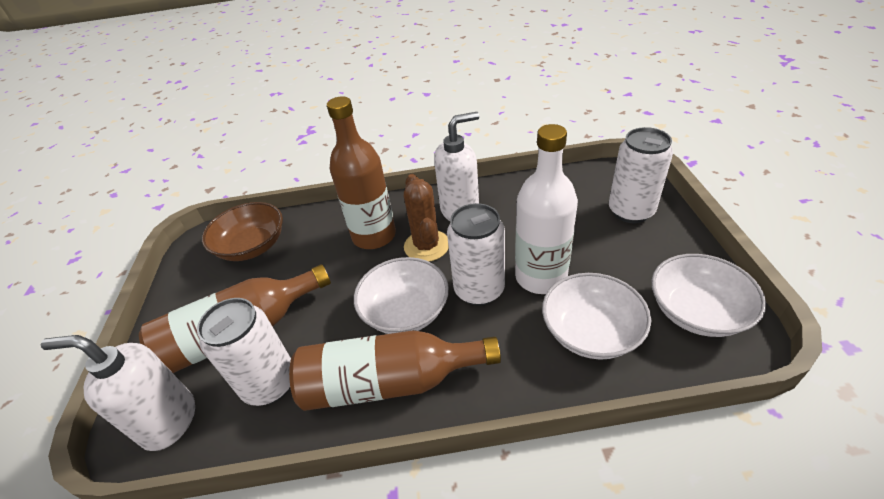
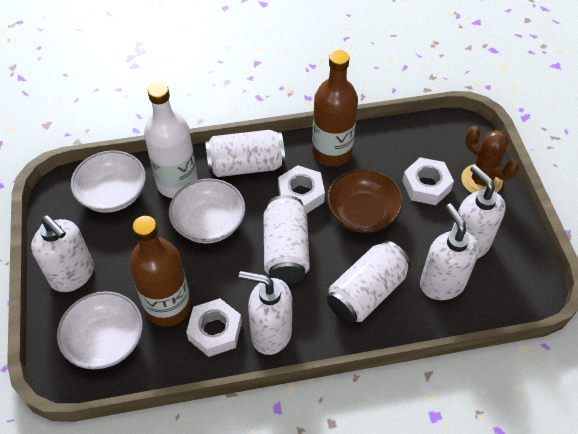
brown bottle: 3 -> 2
white nut: 0 -> 3
white soap dispenser: 2 -> 4

